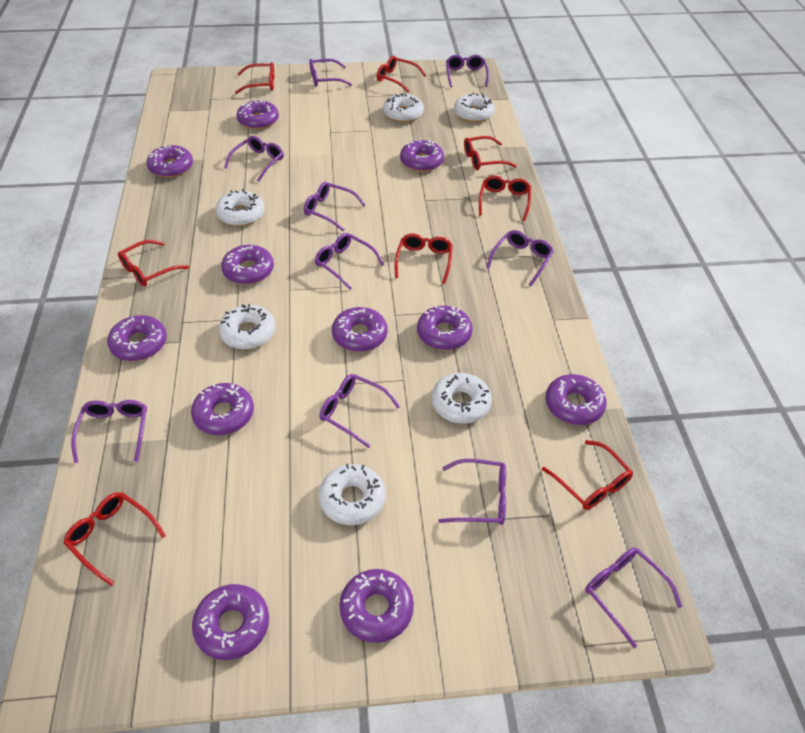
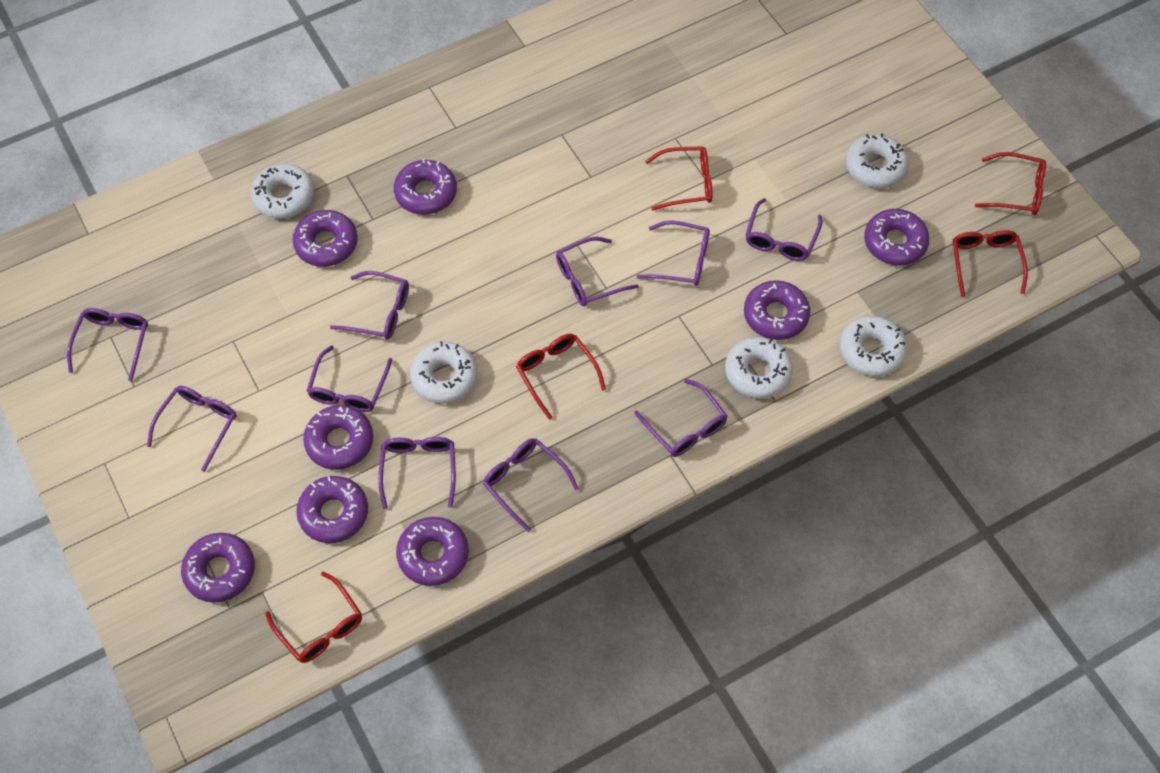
purple donut: 11 -> 8
red glasses: 8 -> 5
white donut: 6 -> 5

